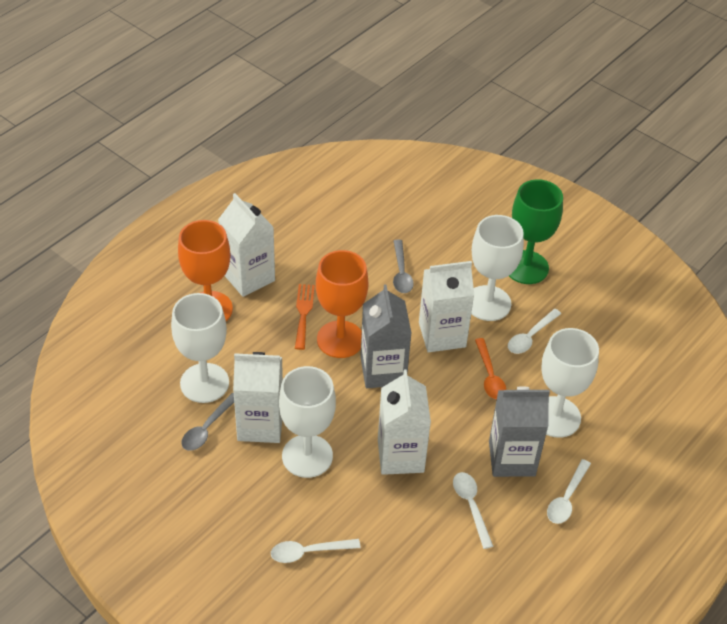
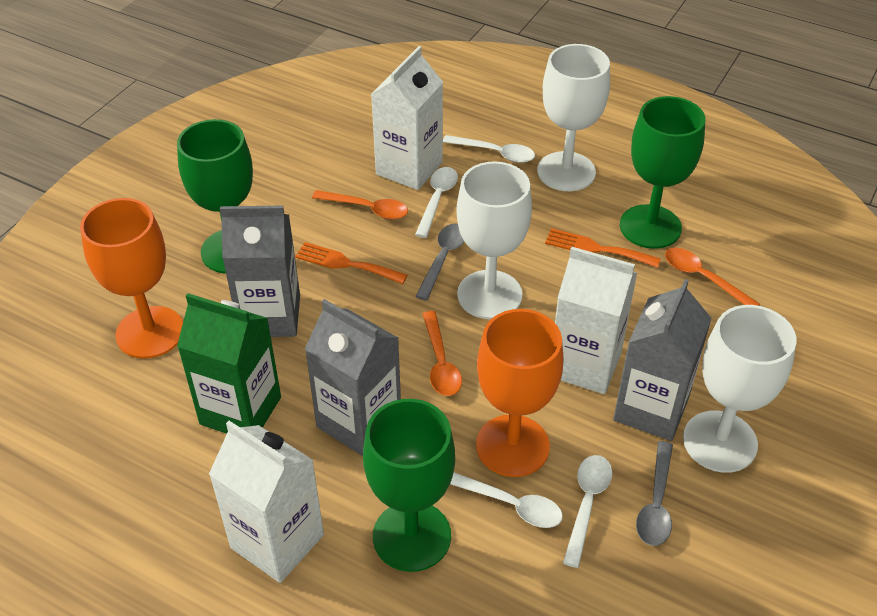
green carton: 0 -> 1
green goblet: 1 -> 3
grey carton: 2 -> 3
orange fork: 1 -> 2
orange spoon: 1 -> 3
white carton: 4 -> 3
white goblet: 4 -> 3

